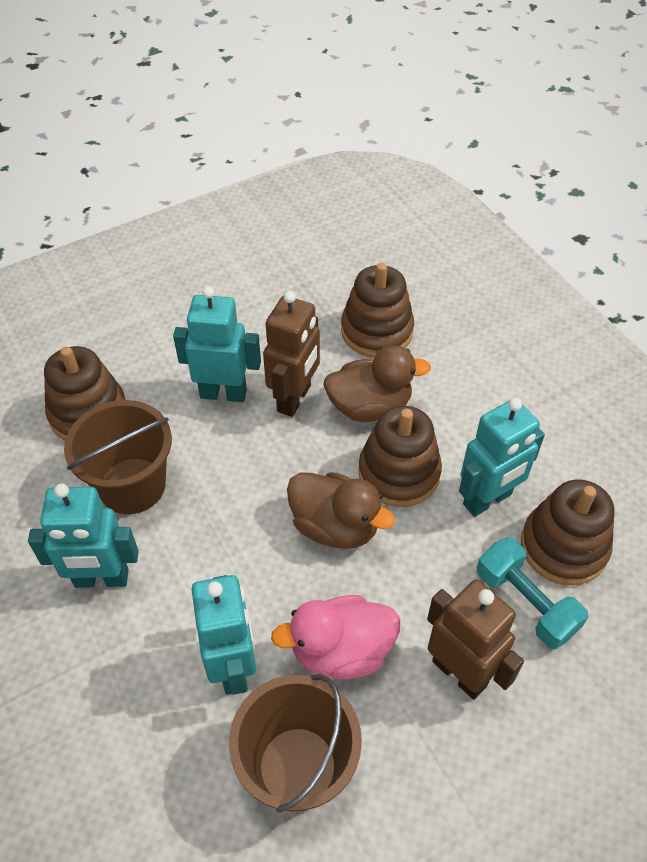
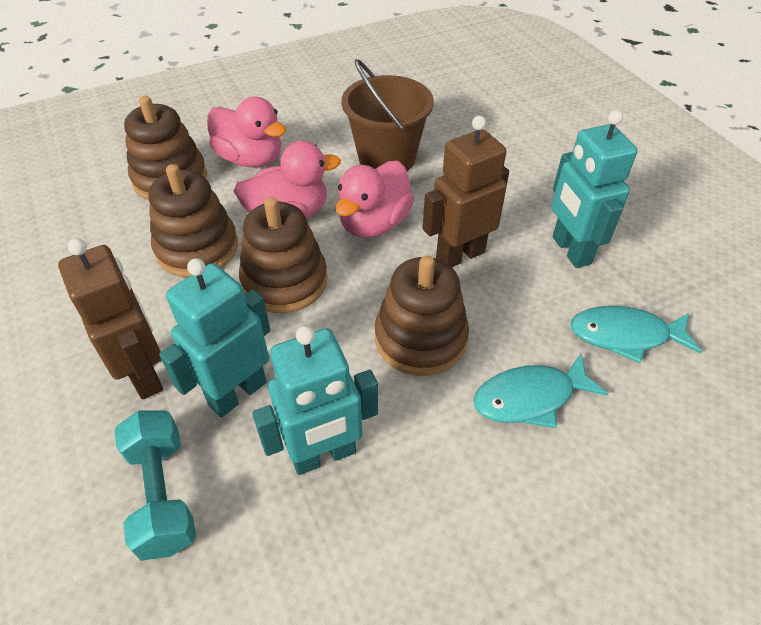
brown bucket: 2 -> 1
brown duck: 2 -> 0
pink duck: 1 -> 3
turquoise fish: 0 -> 2
turquoise robot: 4 -> 3

